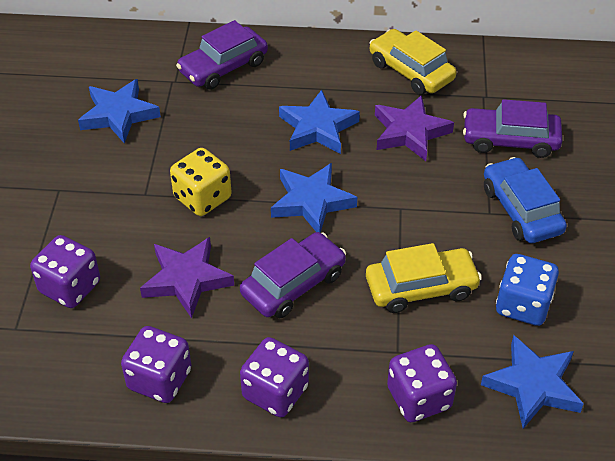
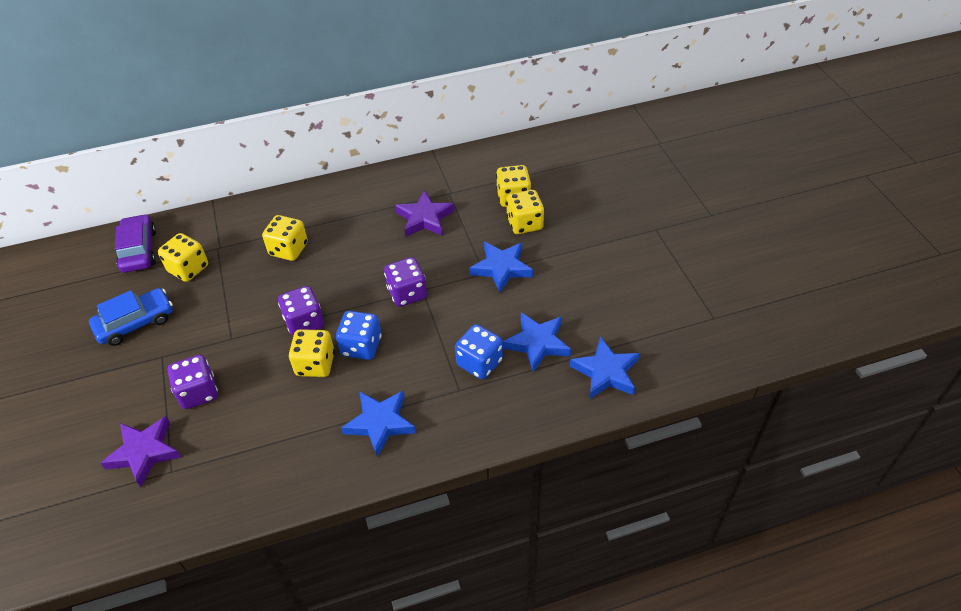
blue dice: 1 -> 2
purple car: 3 -> 1
purple dice: 4 -> 3
yellow car: 2 -> 0
yellow dice: 1 -> 5

